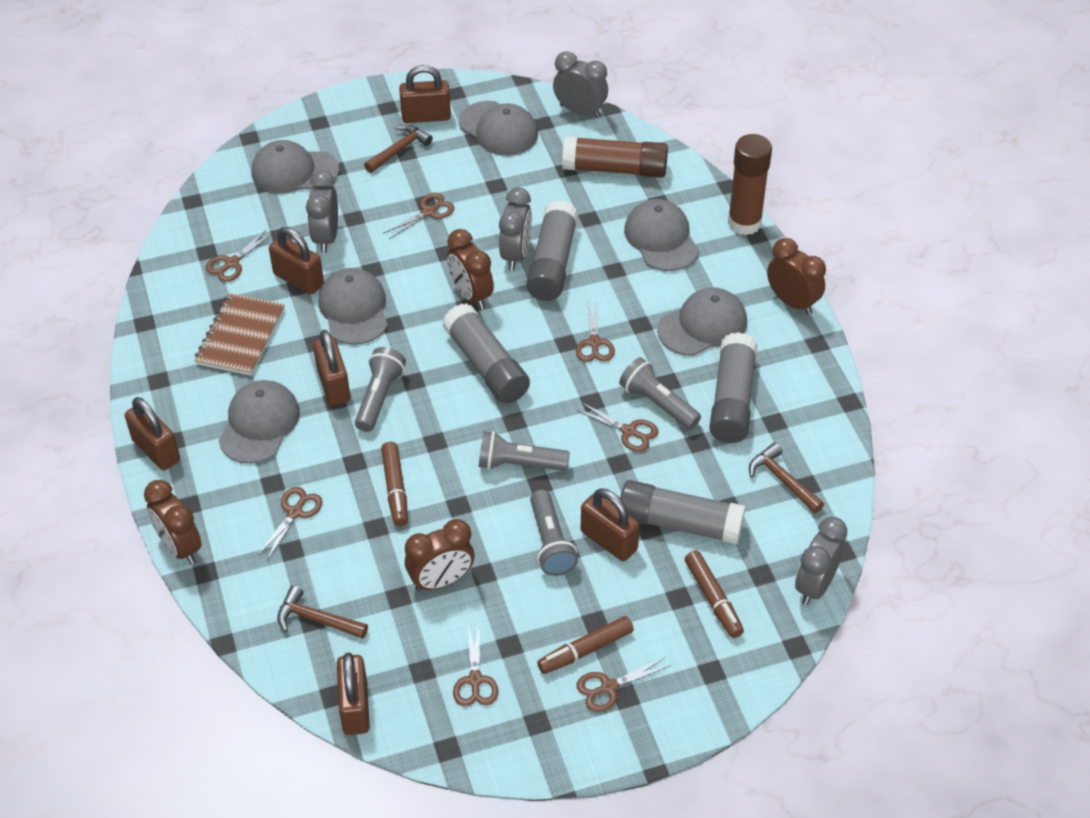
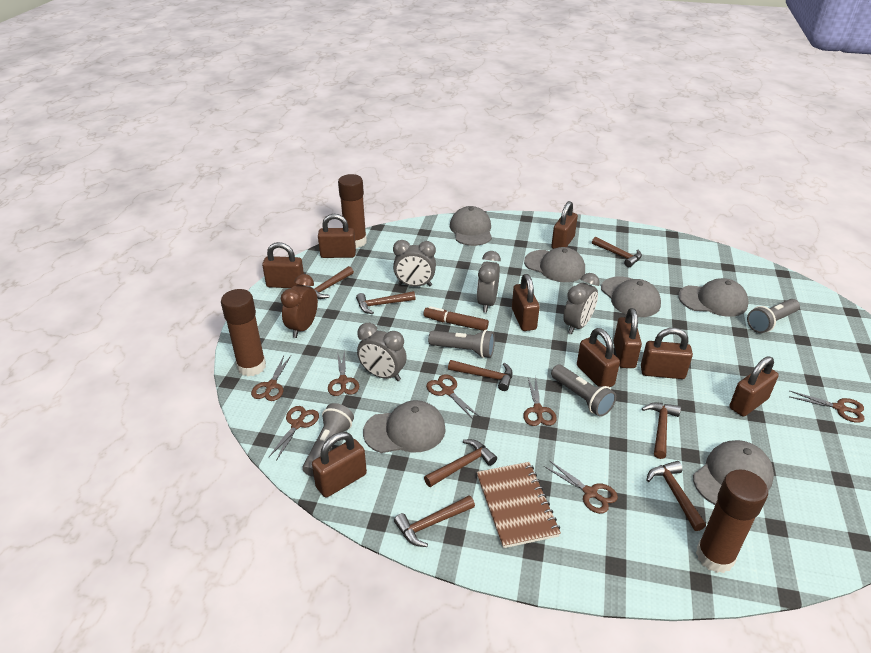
brown clock: 4 -> 1
brown glue stick: 2 -> 3
brown hammer: 3 -> 8
brown marker: 3 -> 1
brown padlock: 6 -> 9
grey glue stick: 4 -> 0

